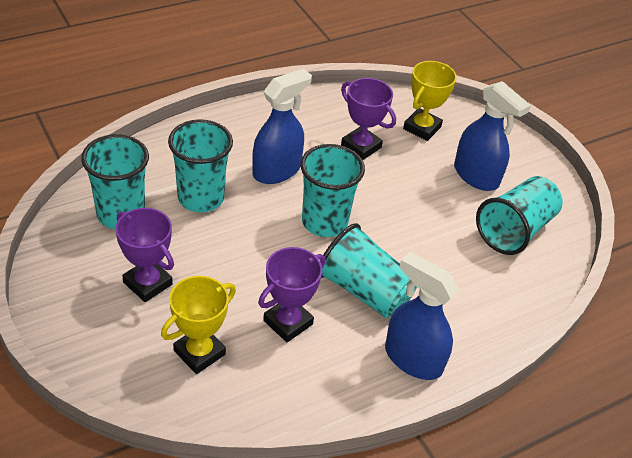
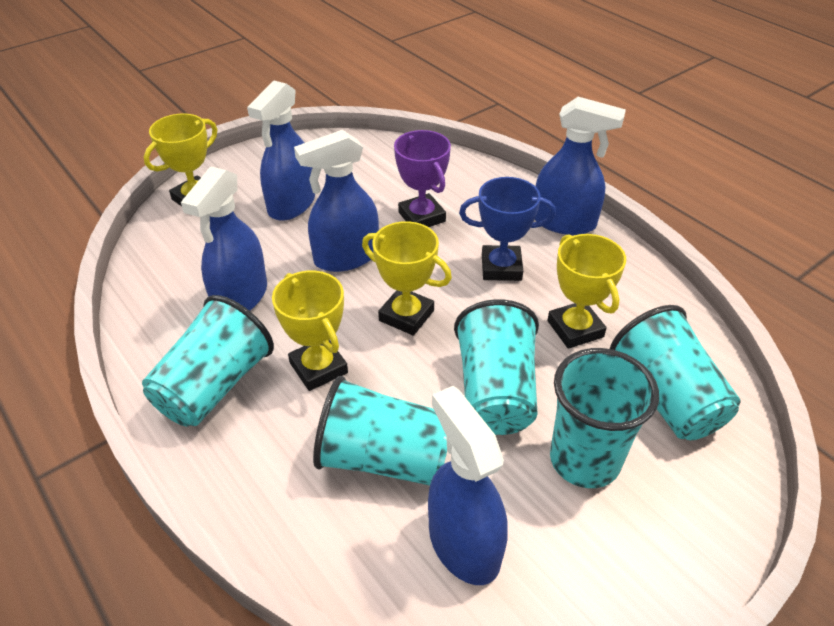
blue spray bottle: 3 -> 5
blue trophy: 0 -> 1
purple trophy: 3 -> 1
yellow trophy: 2 -> 4

